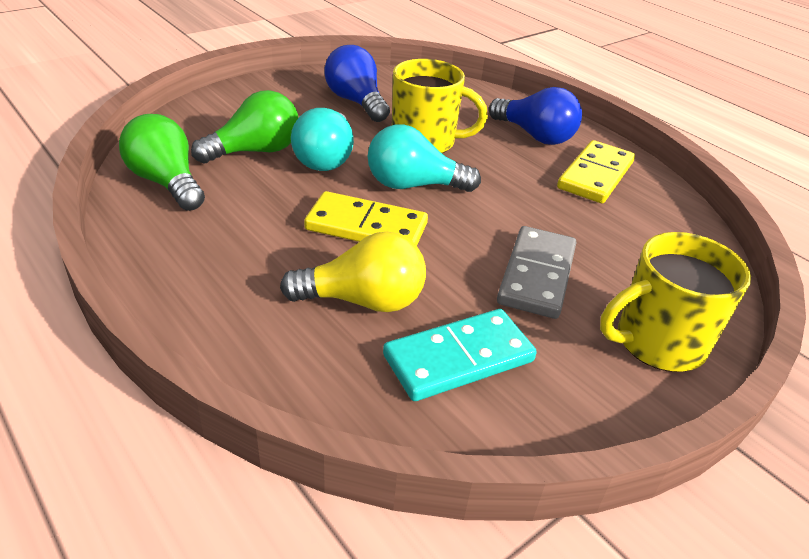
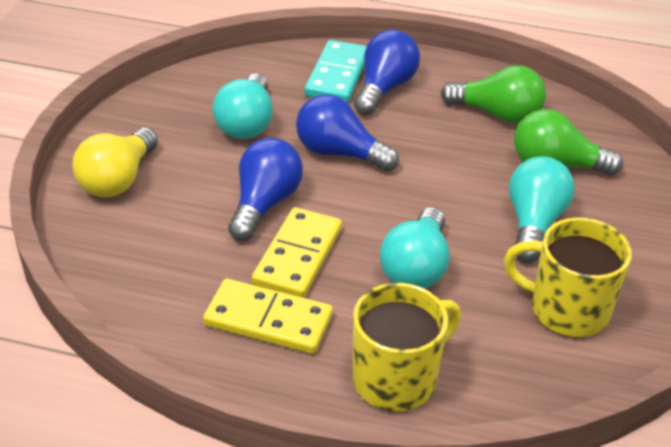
blue light bulb: 2 -> 3
grey domino: 1 -> 0
turquoise light bulb: 2 -> 3

